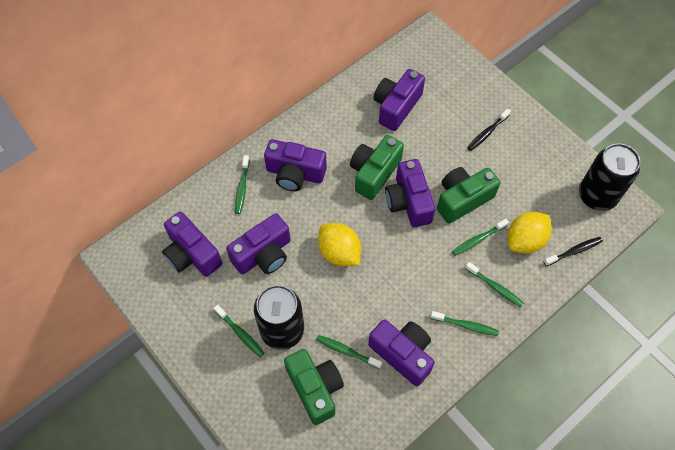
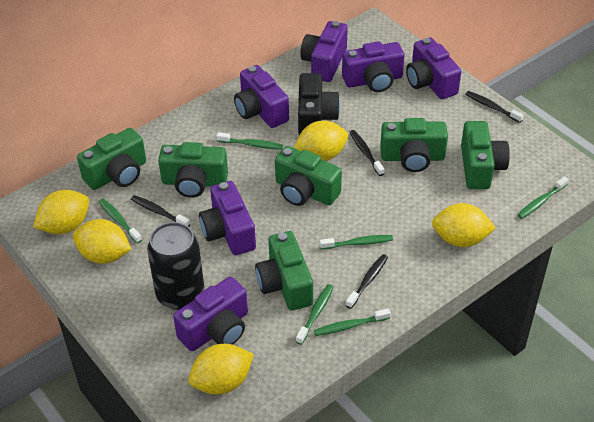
black camera: 0 -> 1
black can: 2 -> 1
black toothbrush: 2 -> 4
green camera: 3 -> 6
yellow lemon: 2 -> 5

